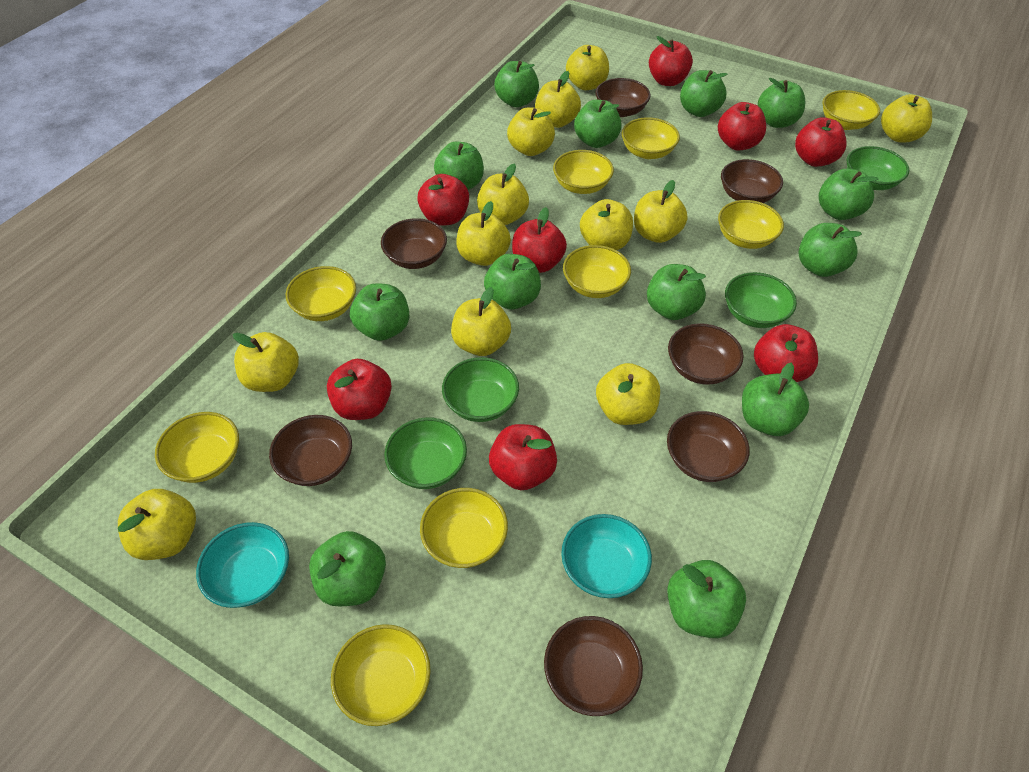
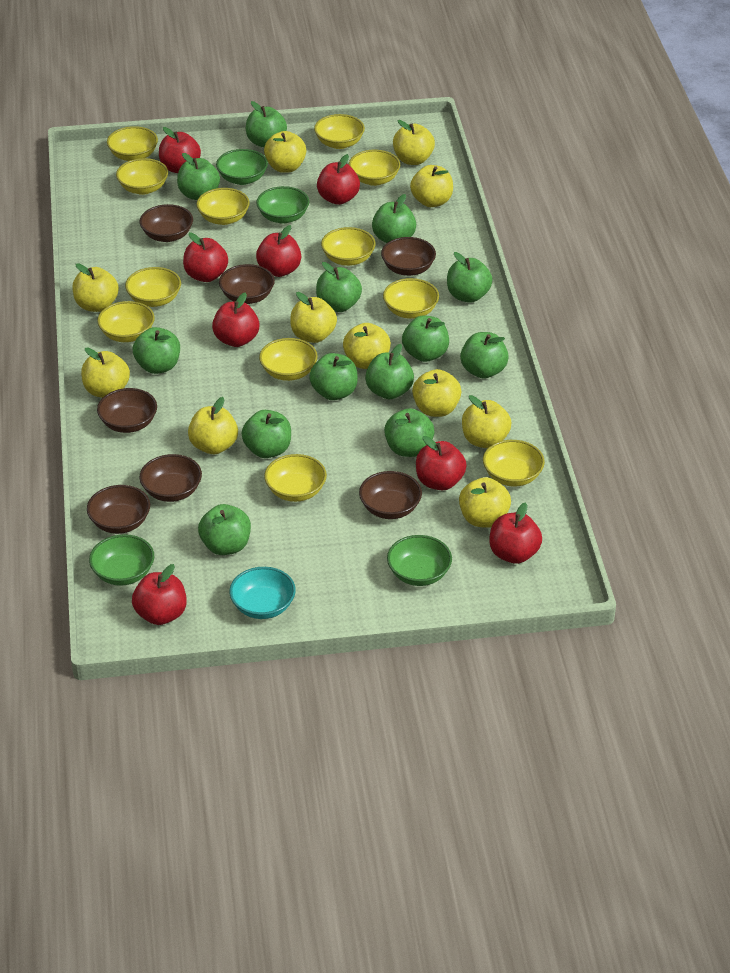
turquoise bowl: 2 -> 1
yellow apple: 12 -> 11
yellow bowl: 9 -> 12

